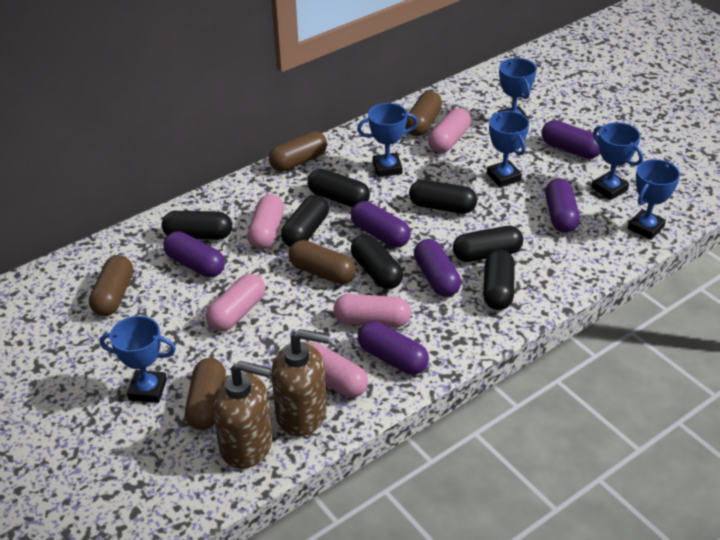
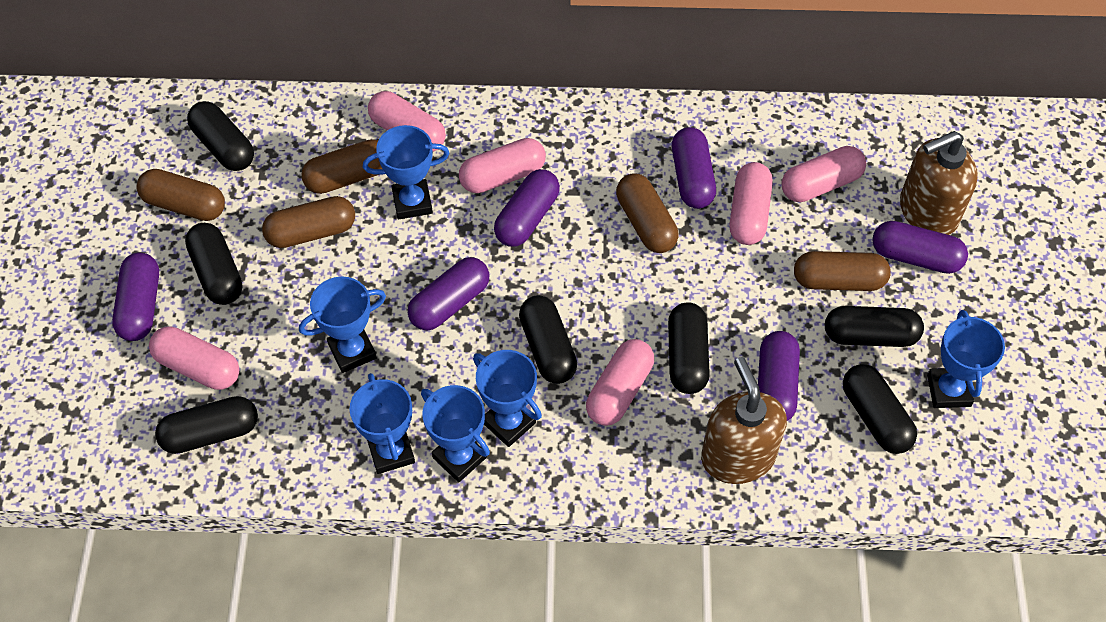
pink capsule: 5 -> 6

